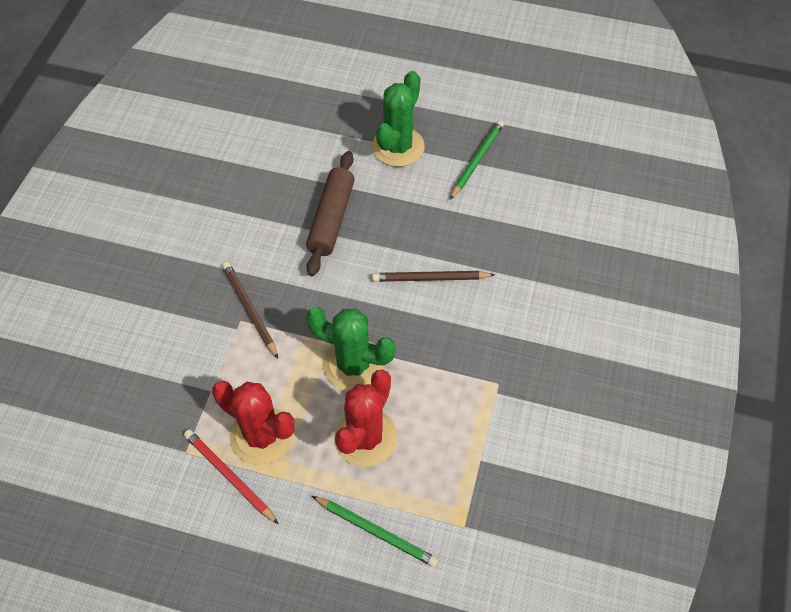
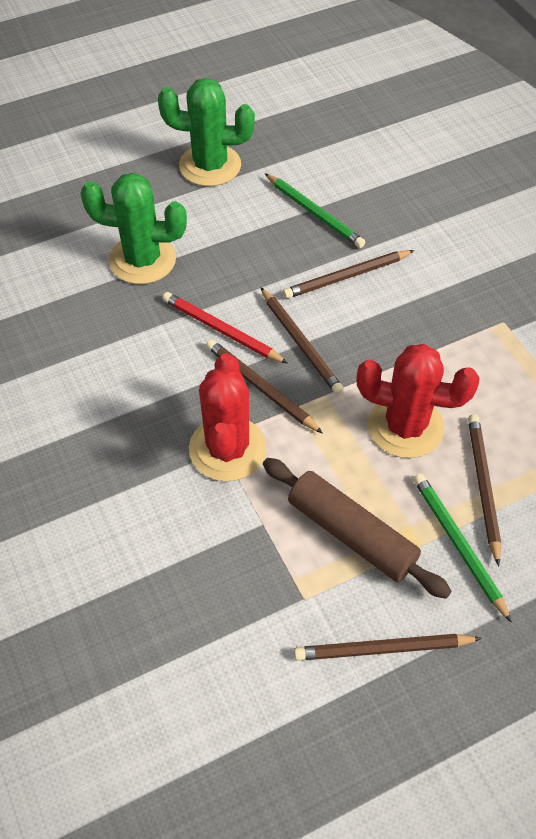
brown pencil: 2 -> 5

